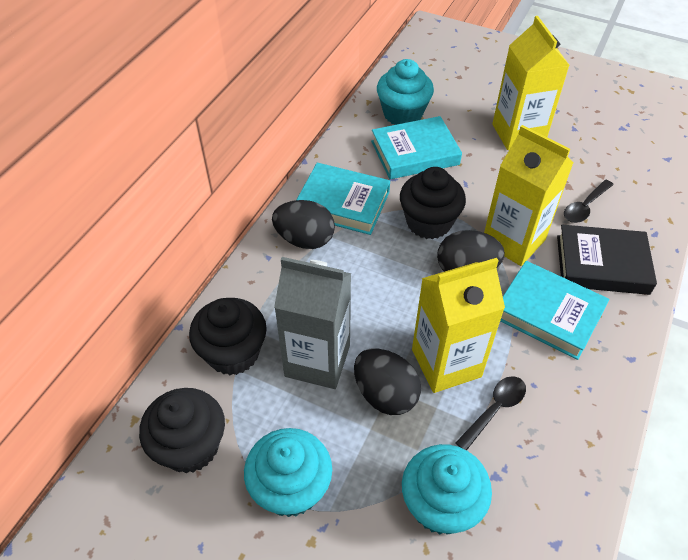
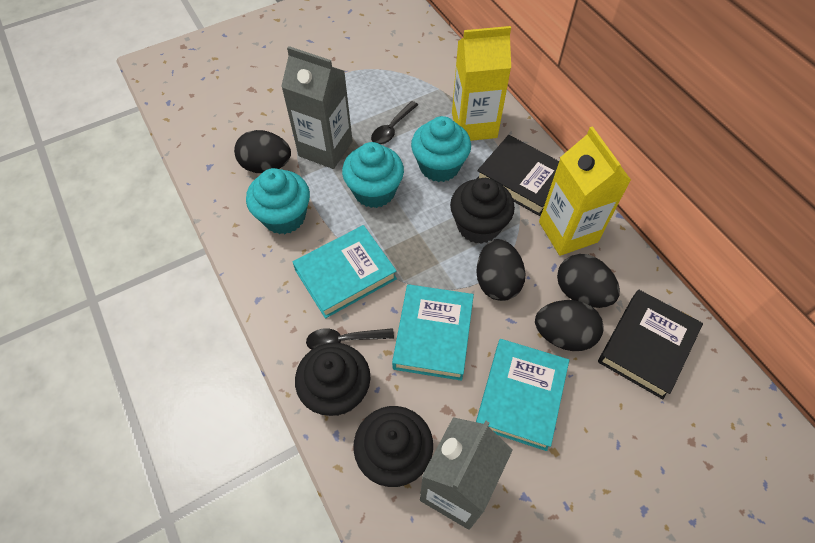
black book: 1 -> 2
black egg: 3 -> 4
grey carton: 1 -> 2
yellow carton: 3 -> 2

